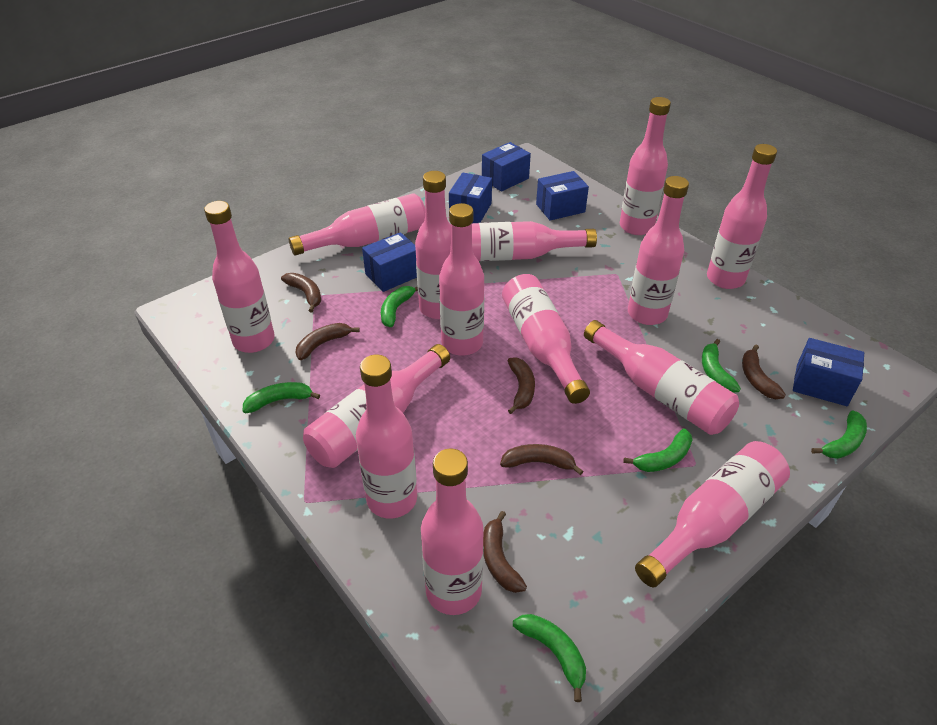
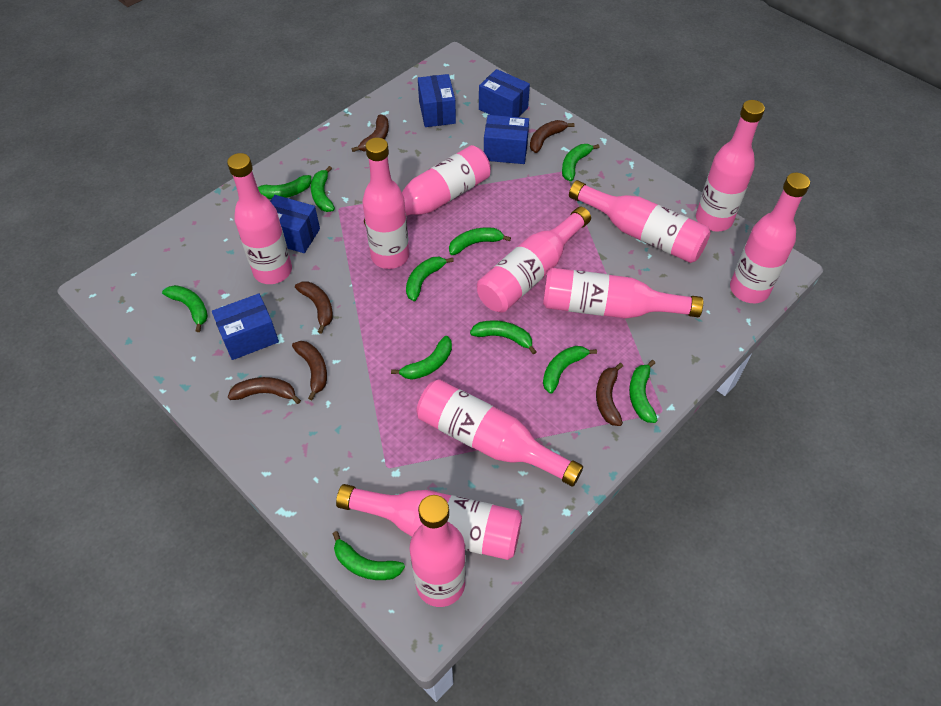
green banana: 6 -> 11
pink bottle: 14 -> 11

